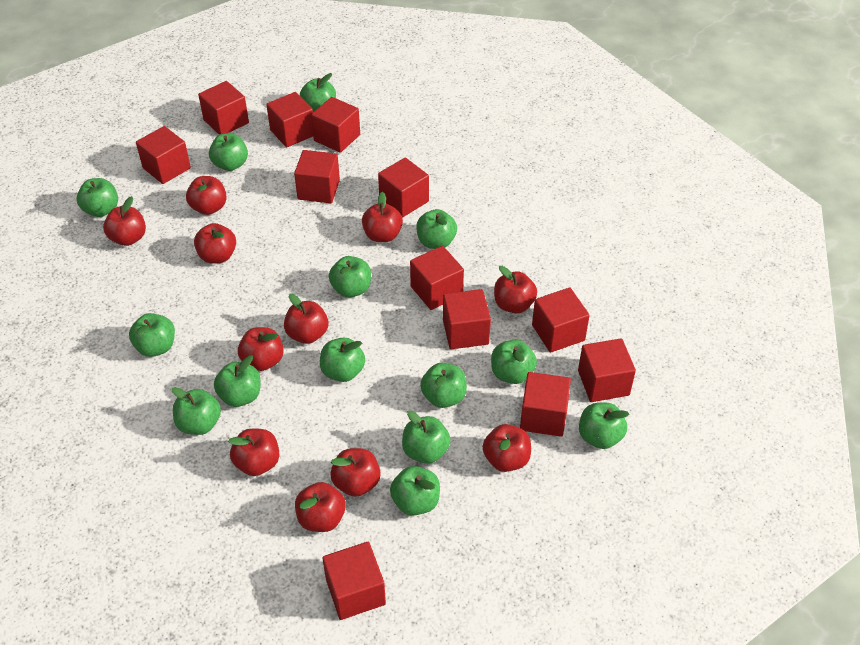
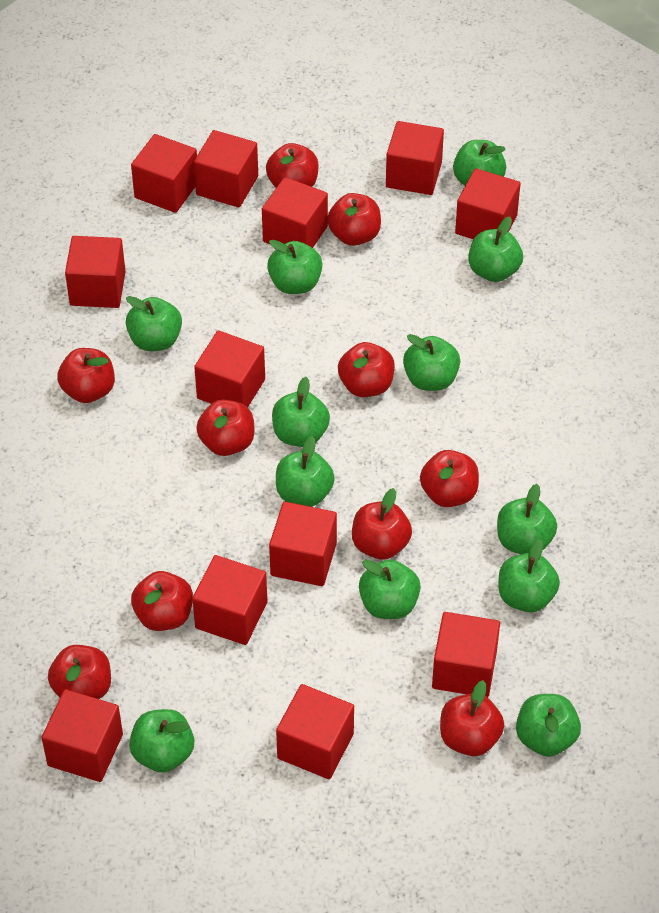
green apple: 14 -> 12
red apple: 11 -> 10

